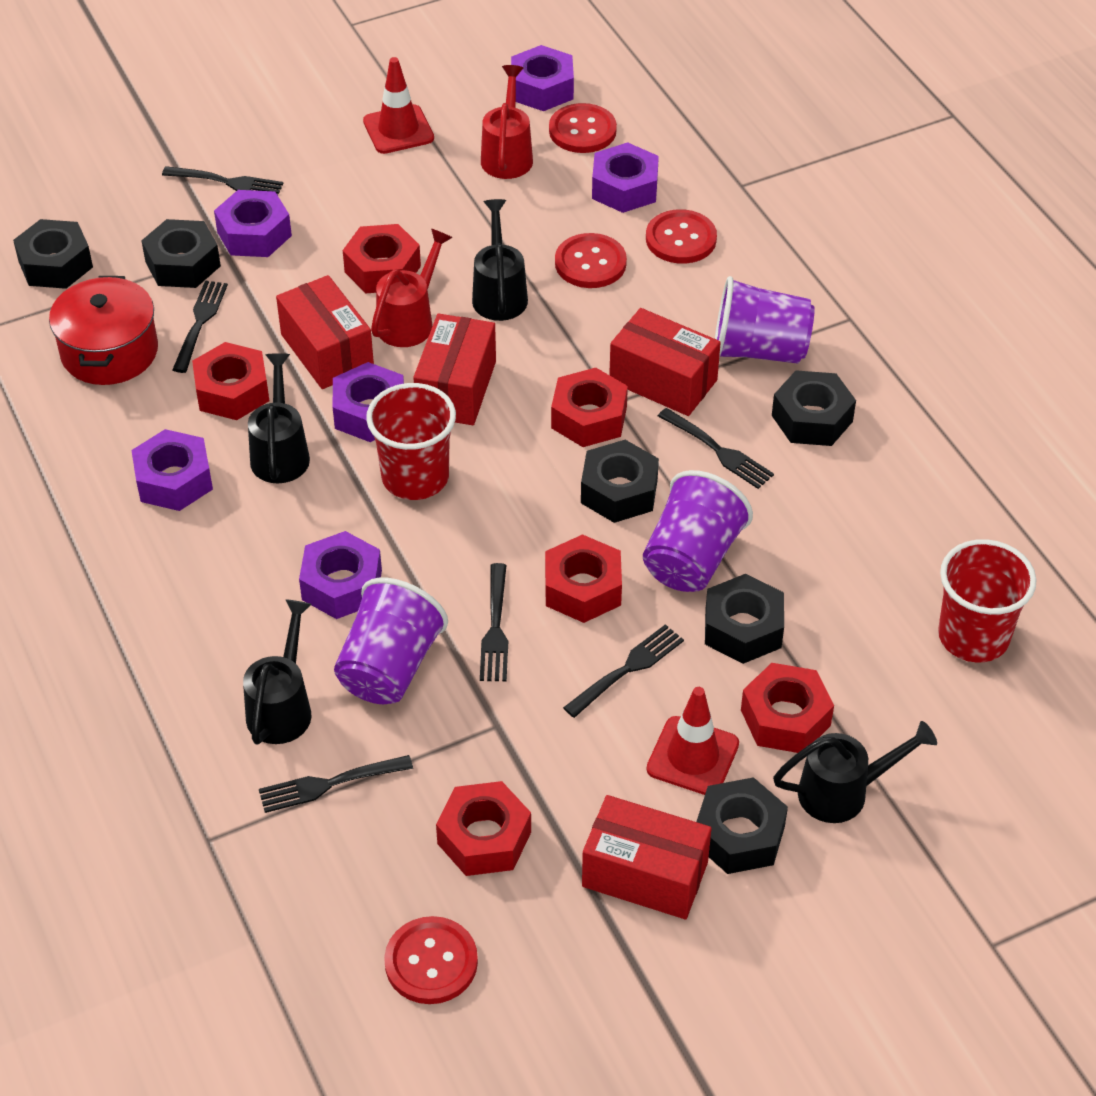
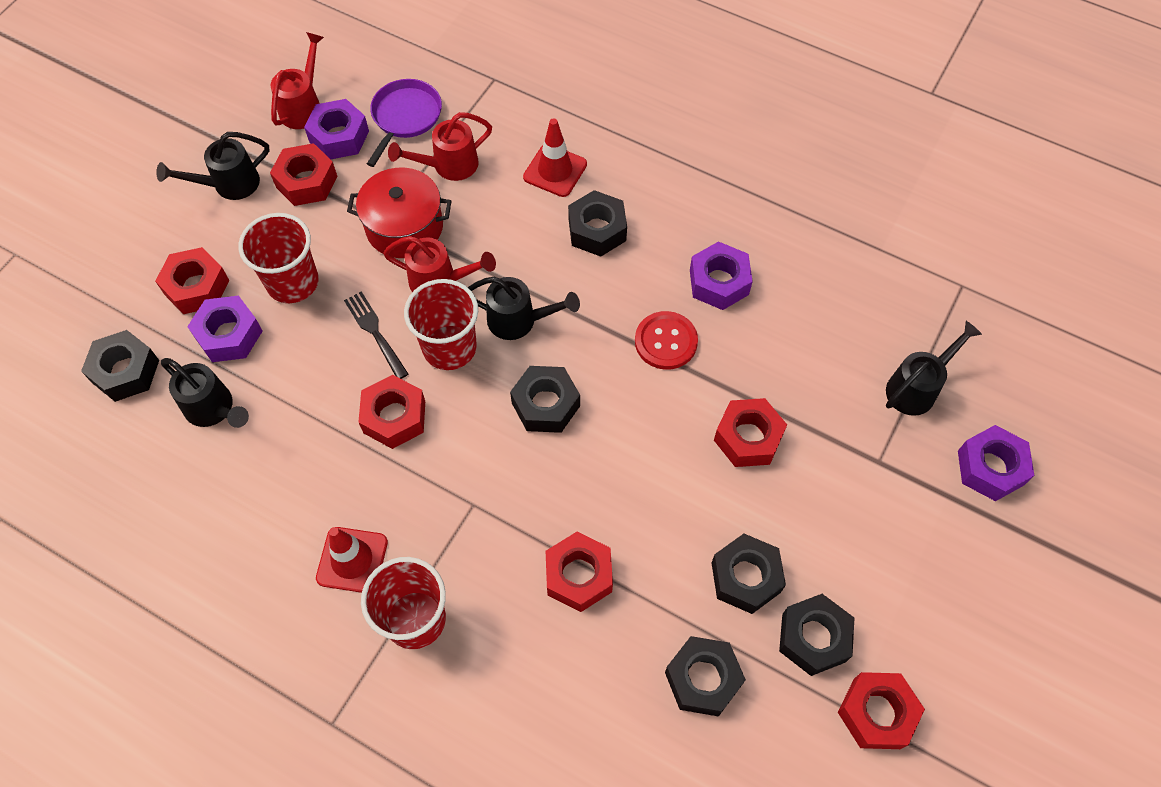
black fork: 6 -> 1
purple cup: 3 -> 0
purple nut: 6 -> 4
purple pan: 0 -> 1
red box: 4 -> 0
red button: 4 -> 1
red cup: 2 -> 3
red watering can: 2 -> 3

